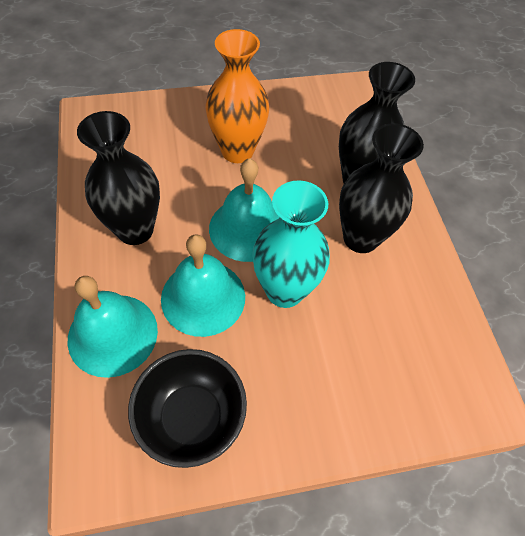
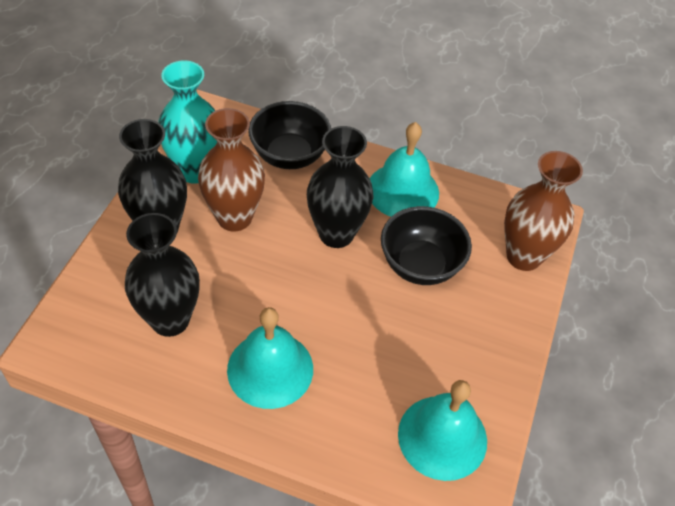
black bowl: 1 -> 2
brown vase: 0 -> 2
orange vase: 1 -> 0

